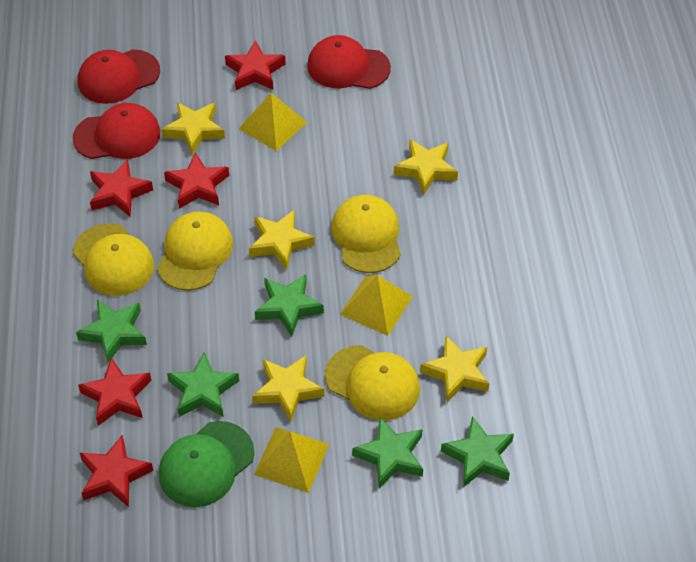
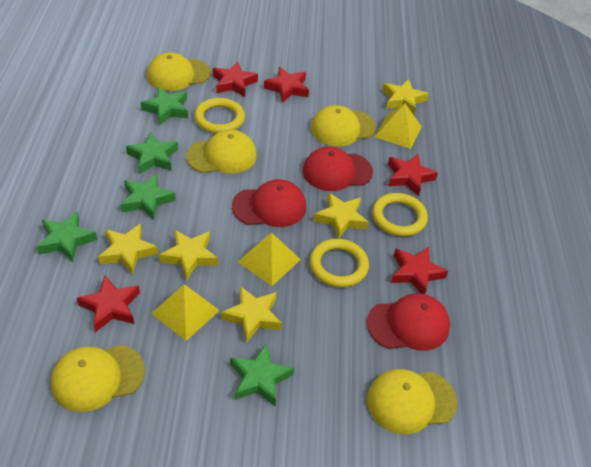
green cap: 1 -> 0
yellow cap: 4 -> 5
yellow ring: 0 -> 3

